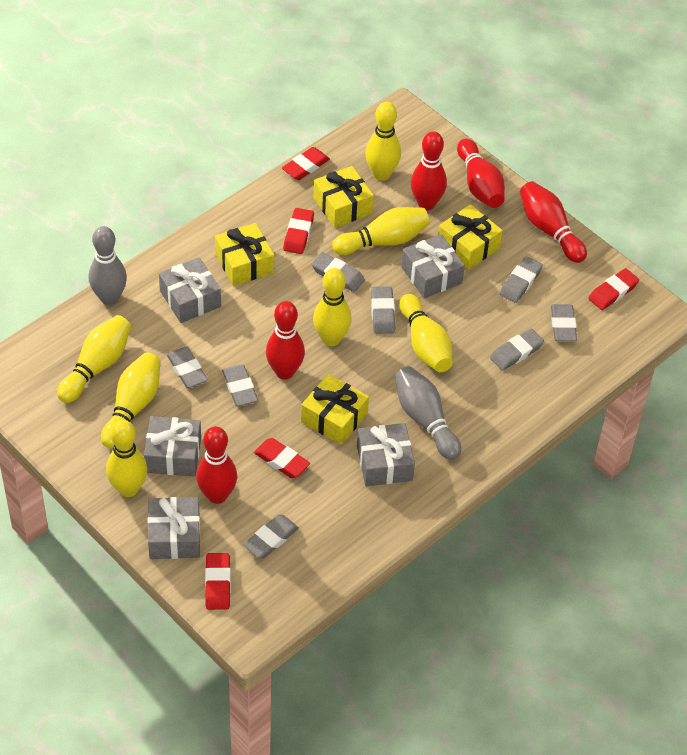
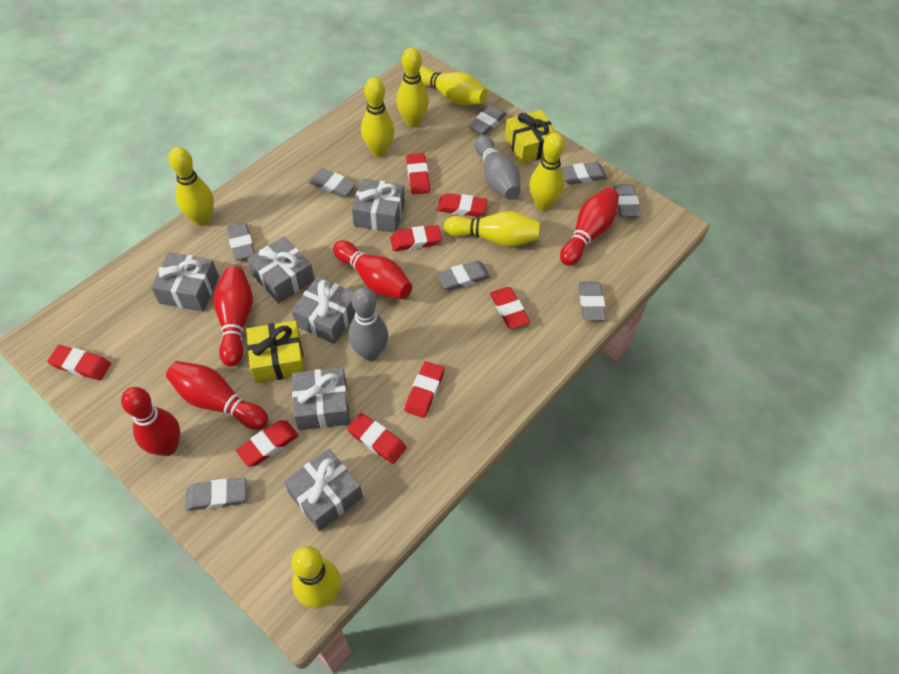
grey gift: 5 -> 6
red eraser: 5 -> 8
yellow gift: 4 -> 2

